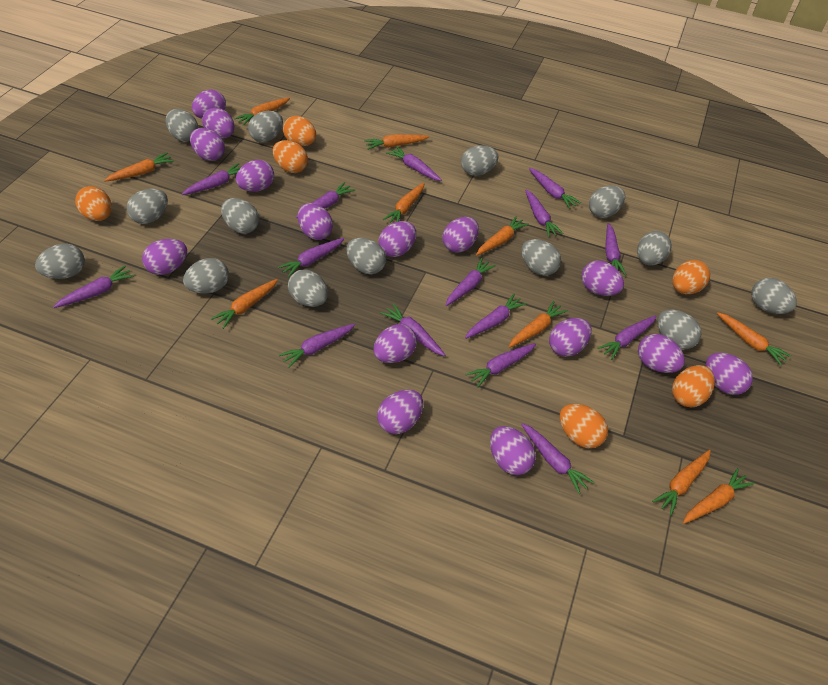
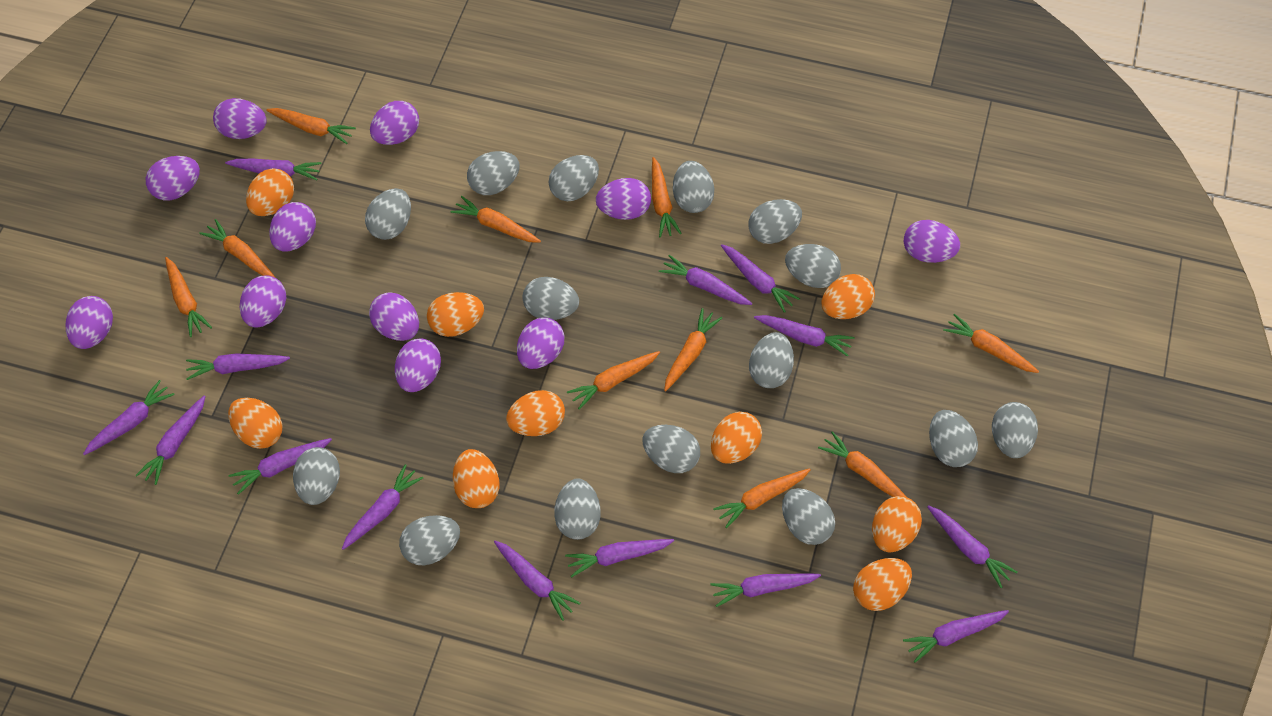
grey egg: 14 -> 15
orange egg: 6 -> 9
purple carrot: 15 -> 14
purple egg: 15 -> 11

